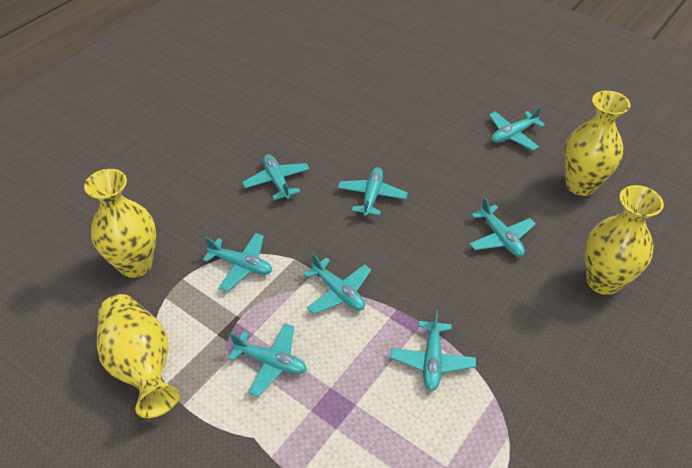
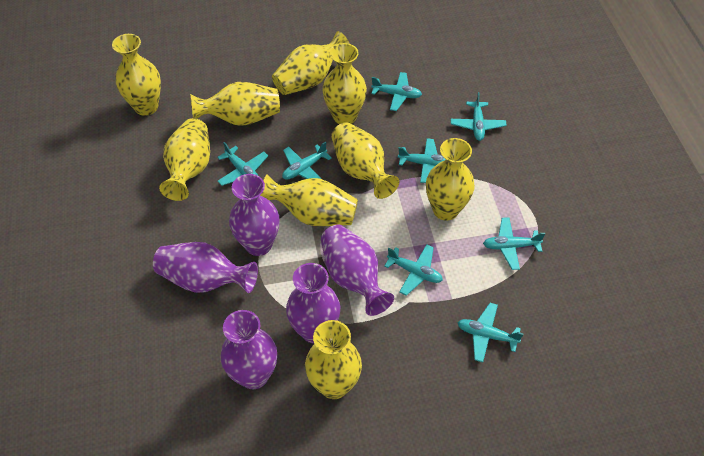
purple vase: 0 -> 5
yellow vase: 4 -> 9

